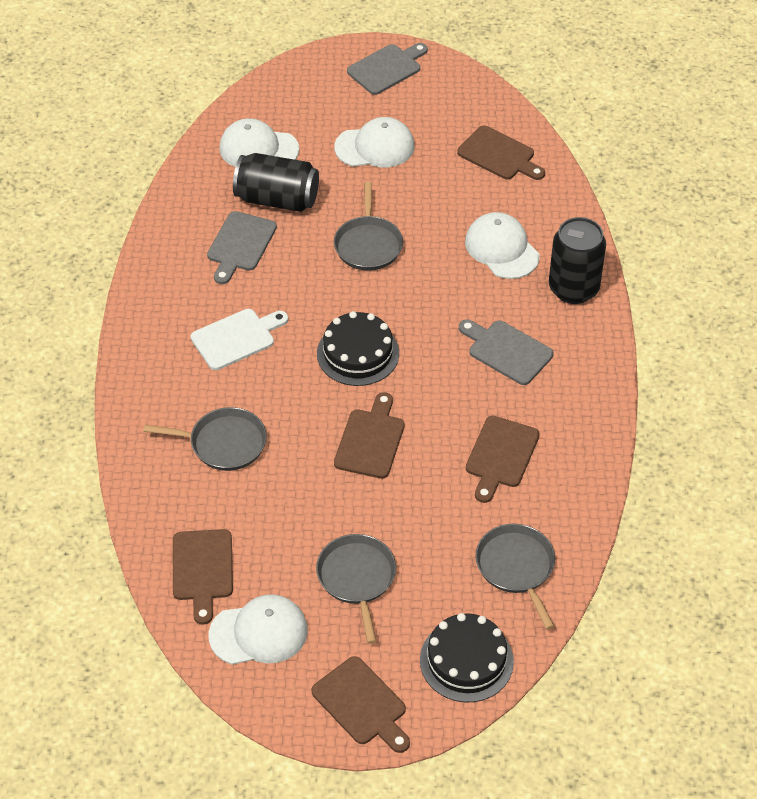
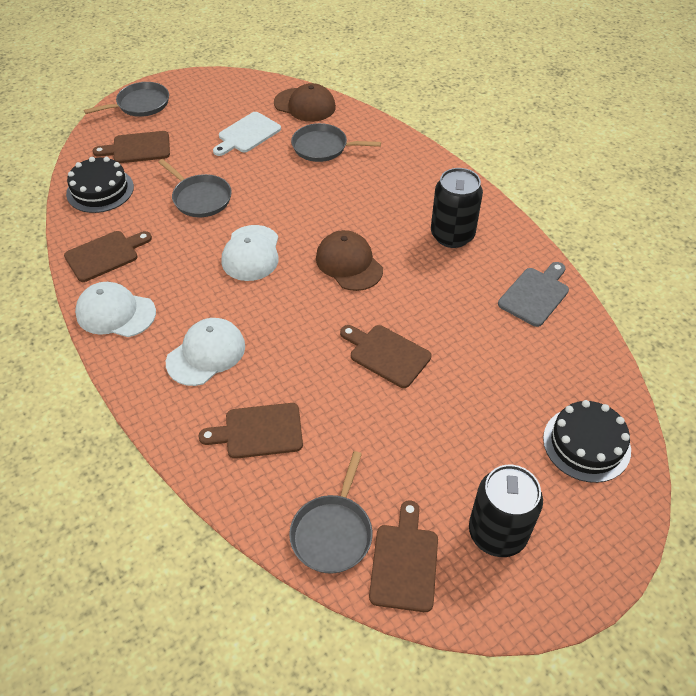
brown cap: 0 -> 2
grey cutting board: 3 -> 1
white cap: 4 -> 3

